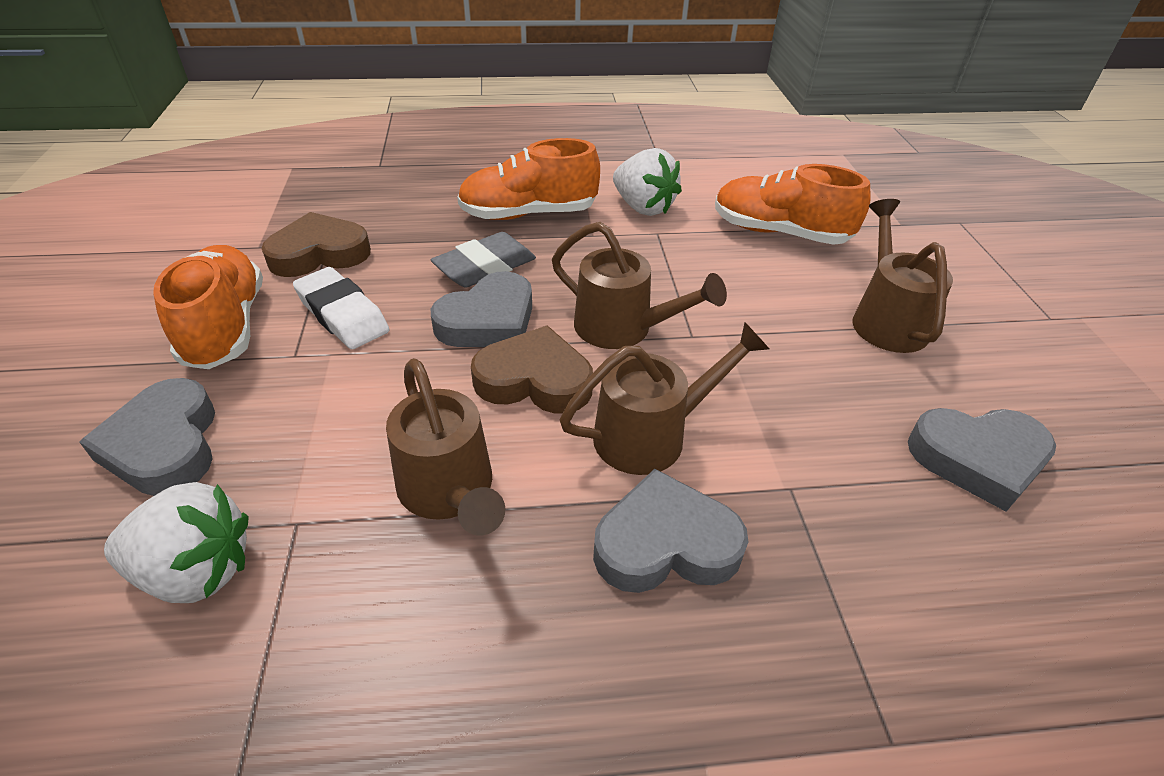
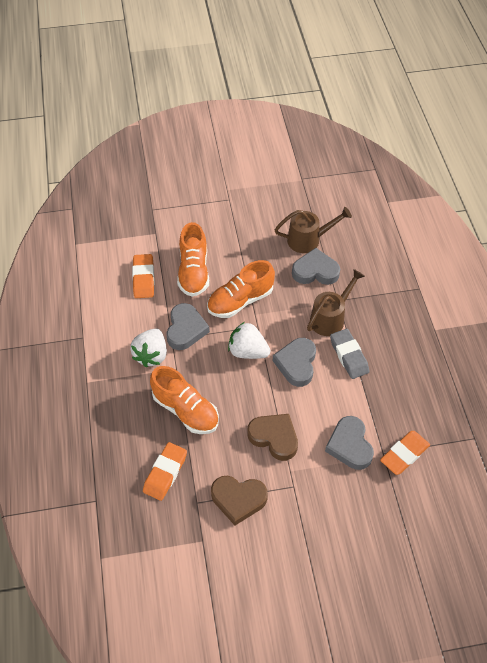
brown watering can: 4 -> 2
orange eraser: 0 -> 3
white eraser: 1 -> 0

